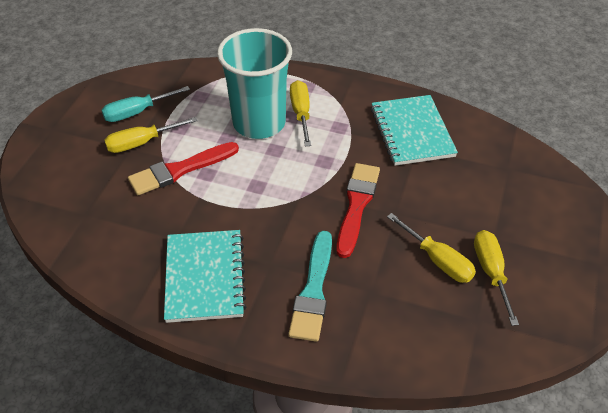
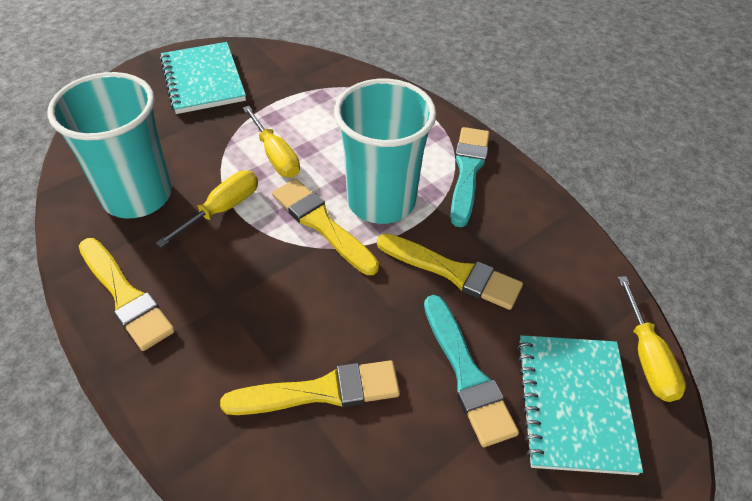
red brush: 2 -> 0
turquoise brush: 1 -> 2
turquoise cup: 1 -> 2
turquoise screwdriver: 1 -> 0
yellow brush: 0 -> 4
yellow screwdriver: 4 -> 3

